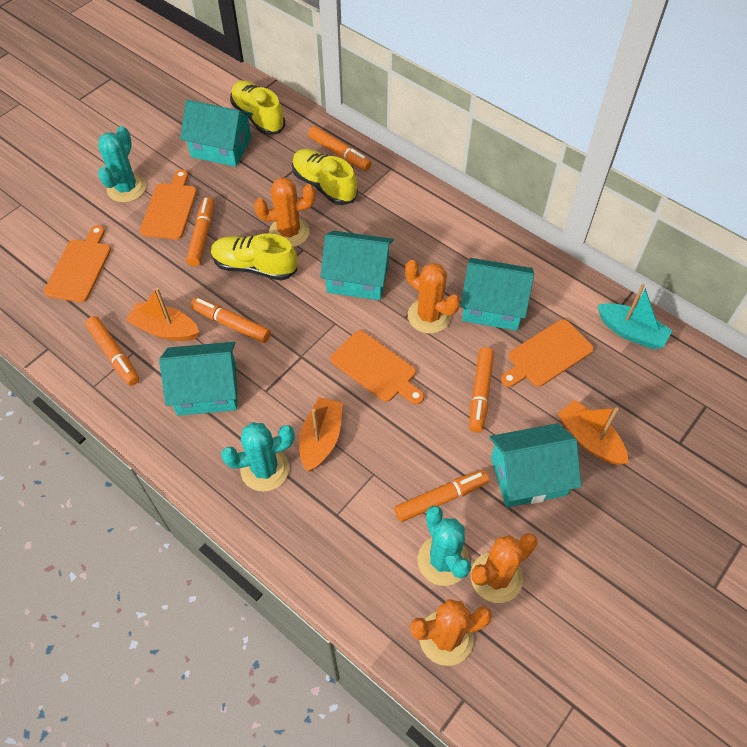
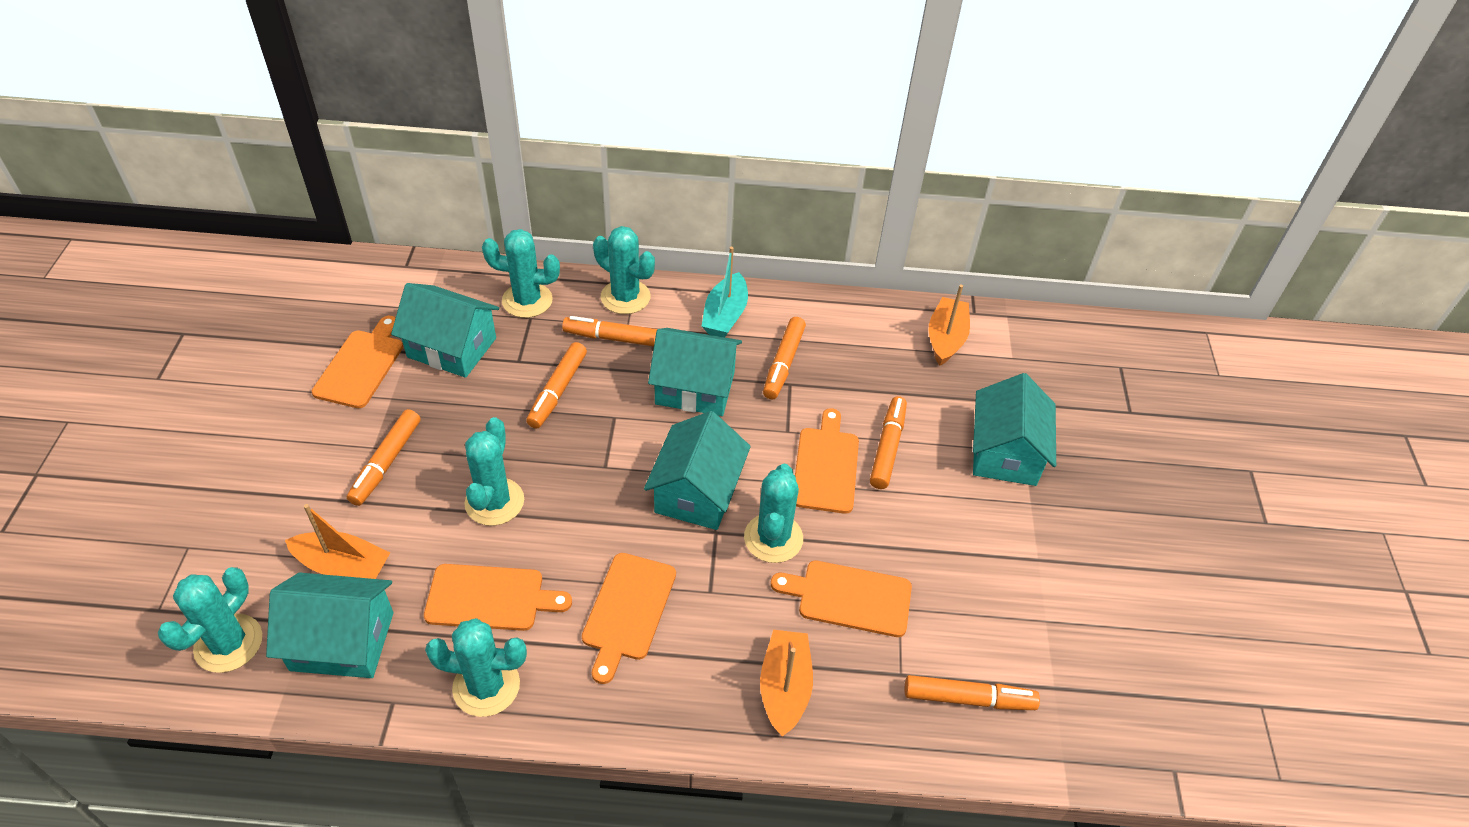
orange cactus: 4 -> 0
orange cutting board: 4 -> 5
turquoise cactus: 3 -> 6
yellow shoe: 3 -> 0

